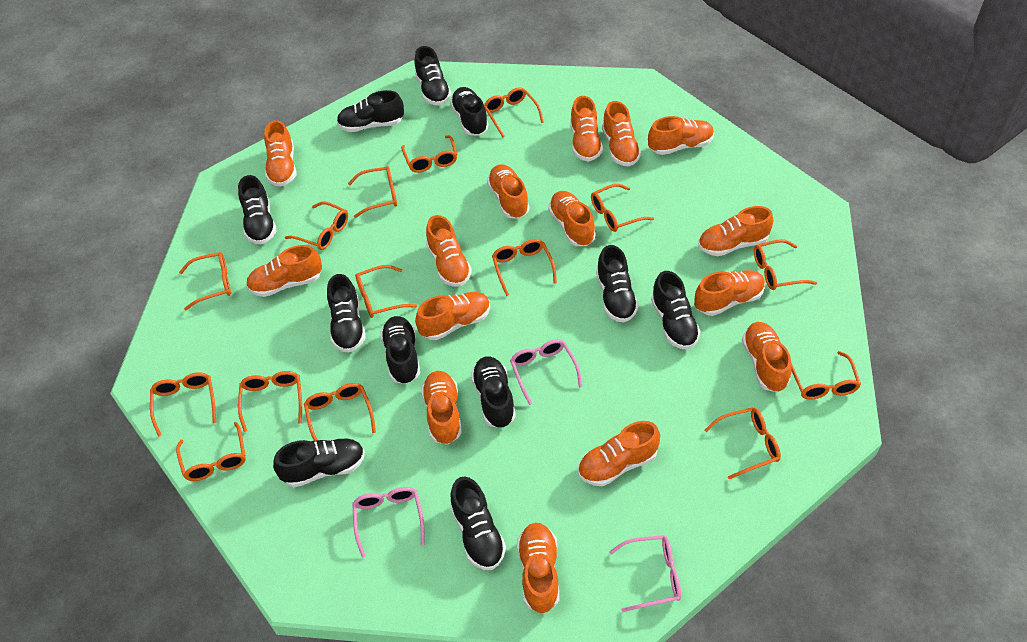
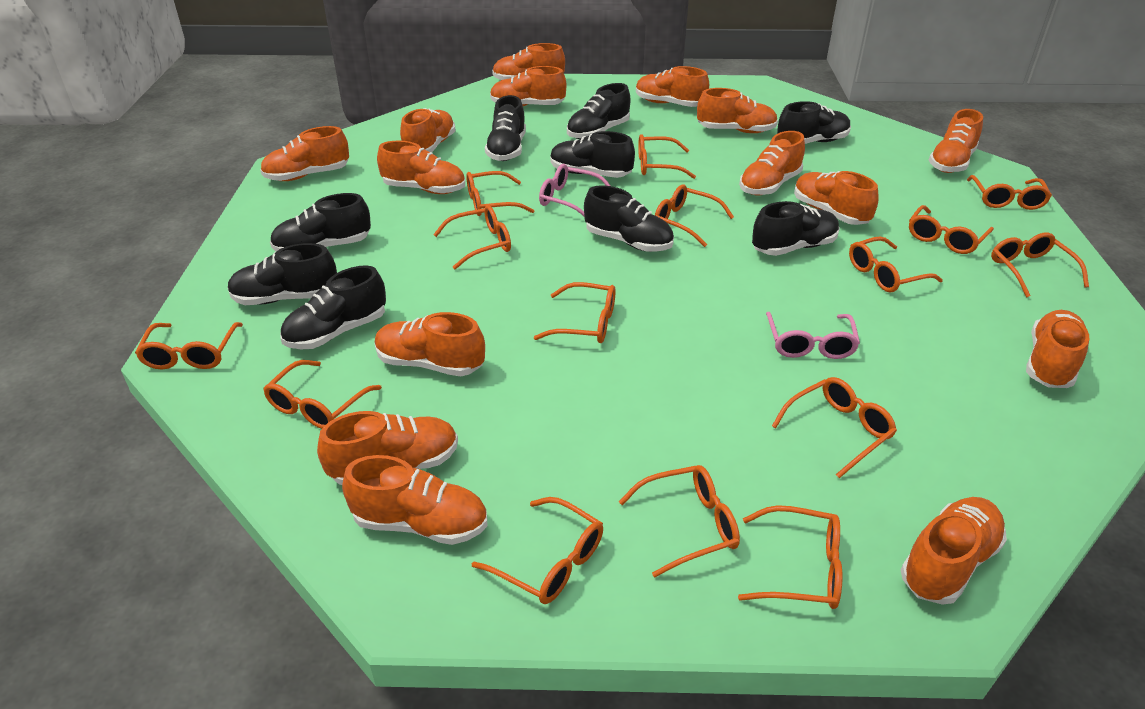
black shoe: 11 -> 9
pink glasses: 3 -> 2

